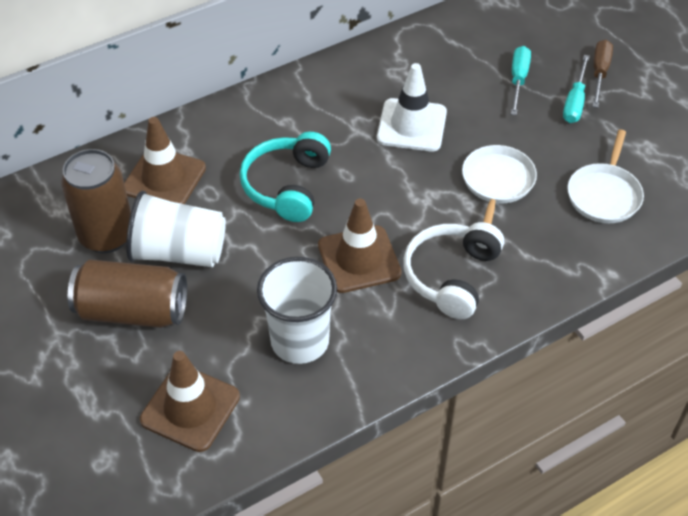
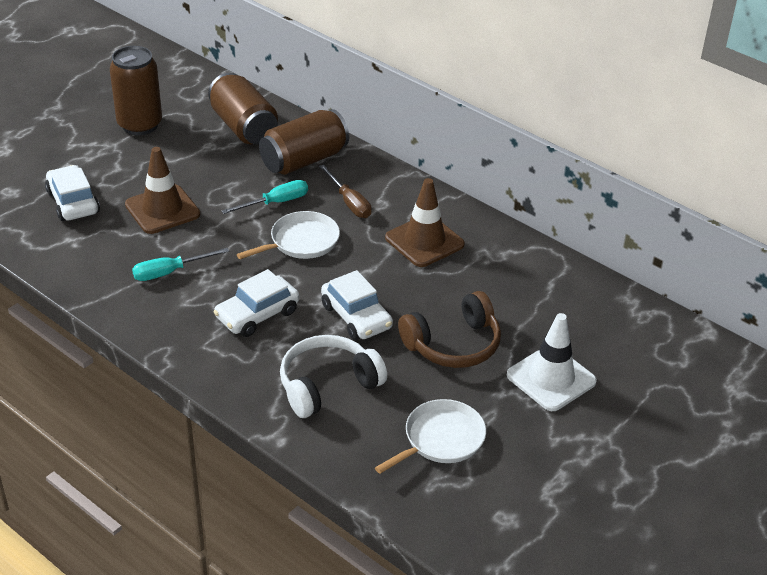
brown can: 2 -> 3
brown headphones: 0 -> 1
brown traffic cone: 3 -> 2
turquoise headphones: 1 -> 0
white car: 0 -> 3
white cup: 2 -> 0

